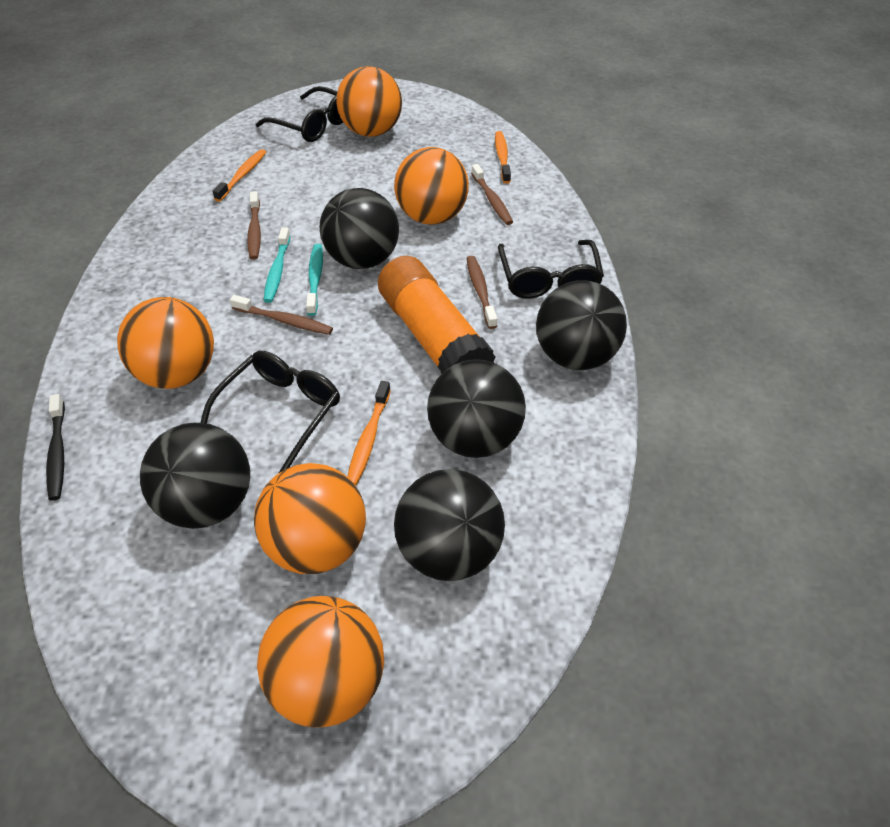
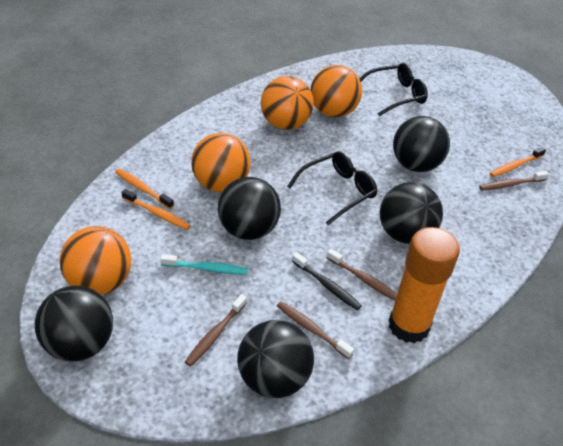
black glasses: 3 -> 2
orange ball: 5 -> 4
turquoise toothbrush: 2 -> 1

